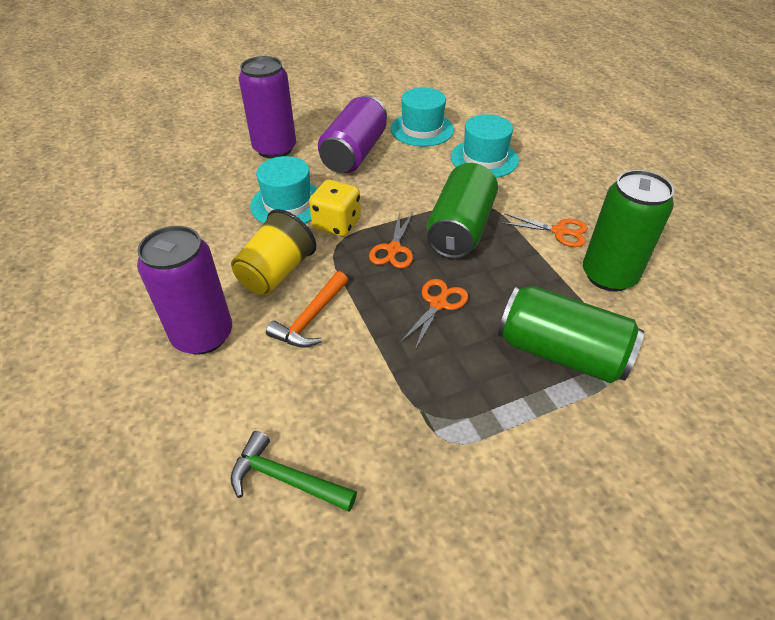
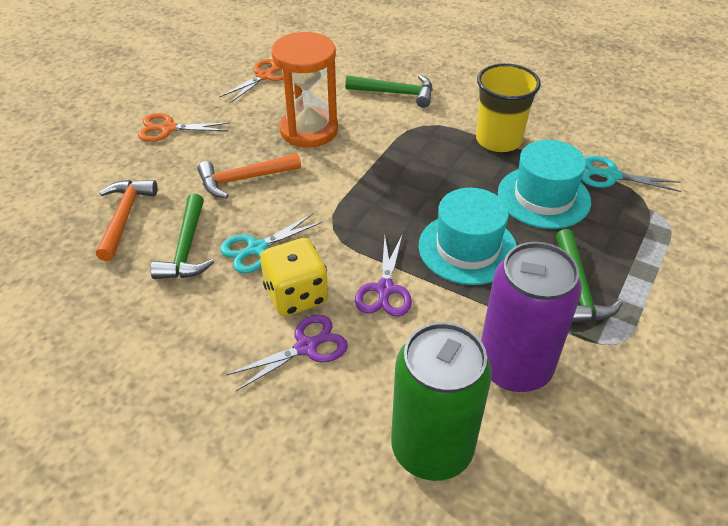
green can: 3 -> 1
green hammer: 1 -> 3
orange hammer: 1 -> 2
orange hourglass: 0 -> 1
orange scissors: 3 -> 2
purple can: 3 -> 1
purple scissors: 0 -> 2
turquoise hat: 3 -> 2
turquoise scissors: 0 -> 2

